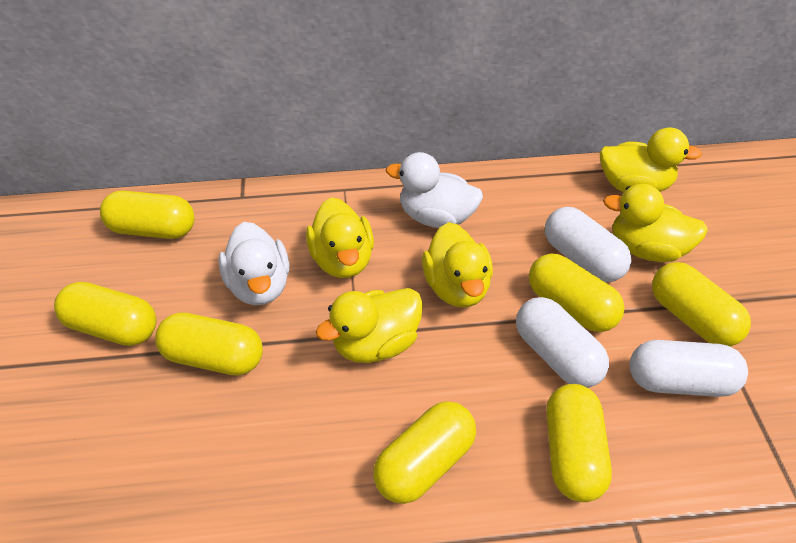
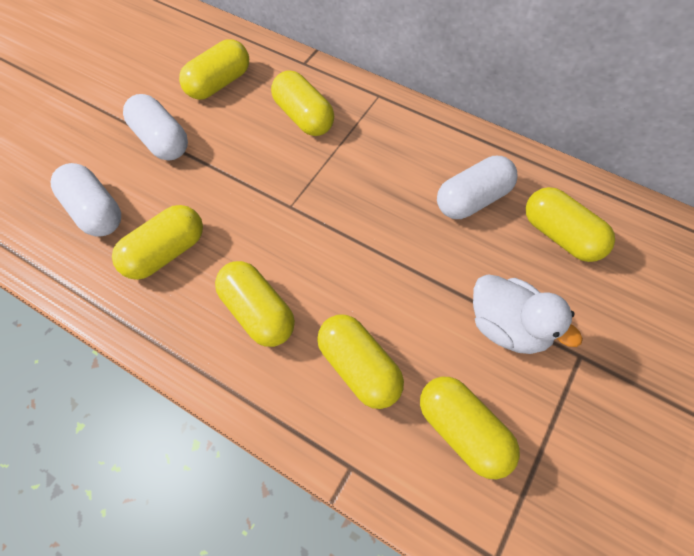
white duck: 2 -> 1
yellow duck: 5 -> 0

